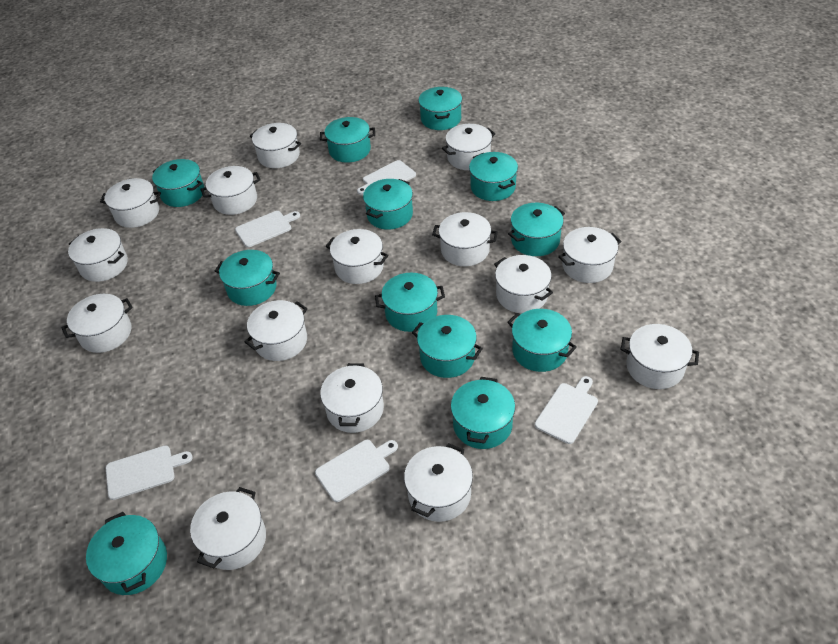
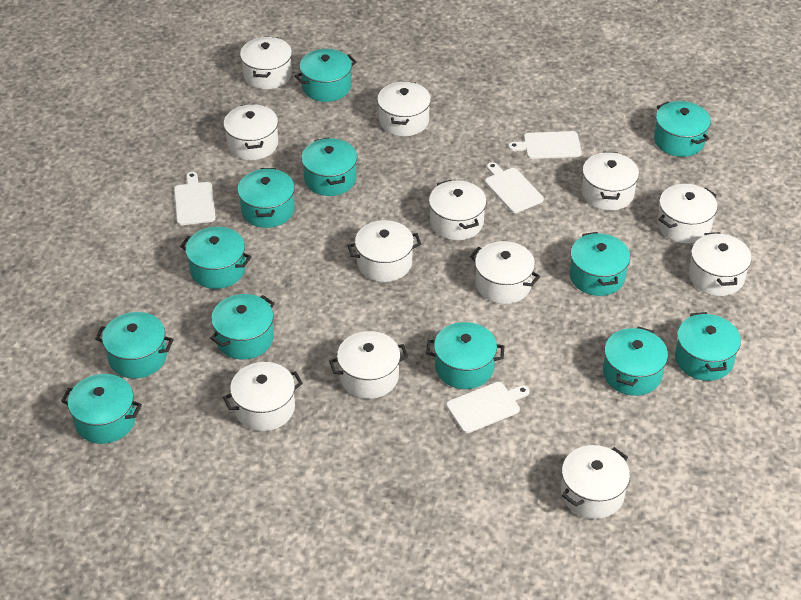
white cutting board: 5 -> 4
white pot: 15 -> 12

